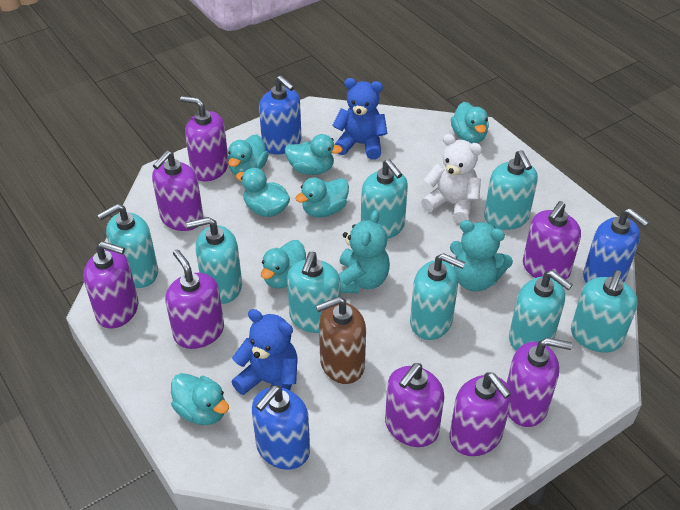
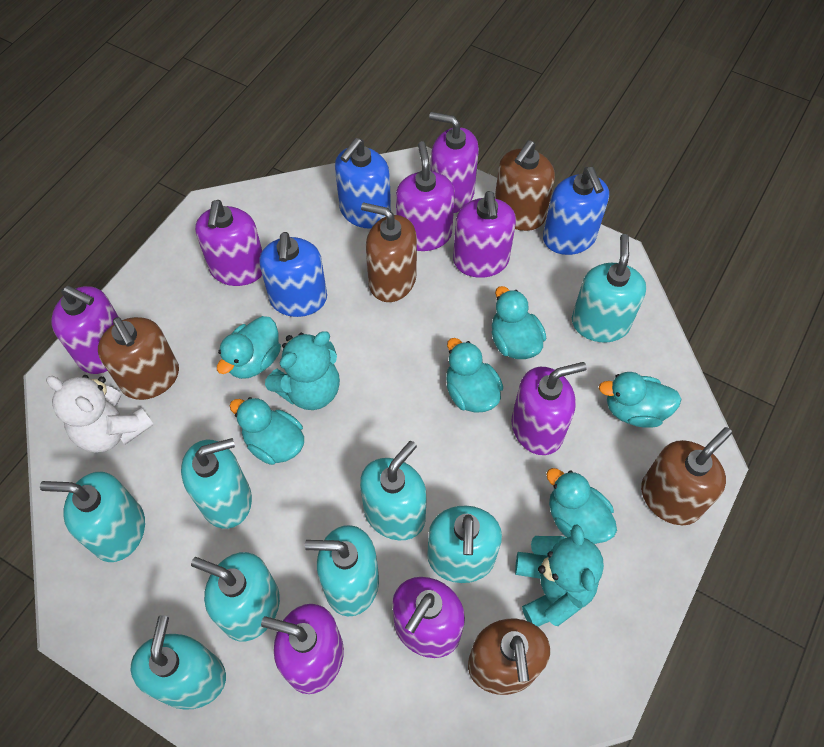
blue teddy bear: 2 -> 0
brown soap dispenser: 1 -> 5
turquoise duck: 7 -> 6

